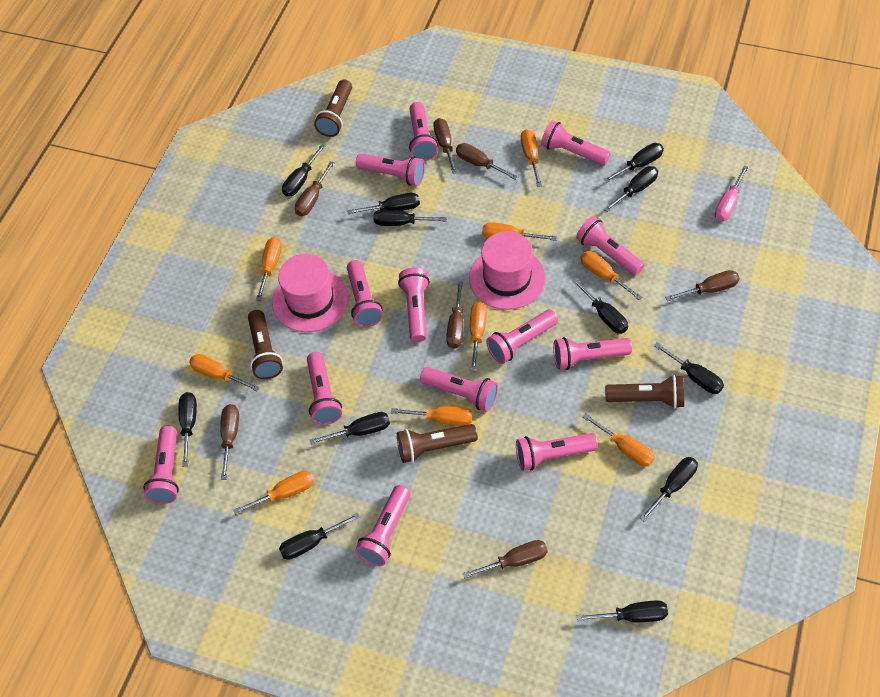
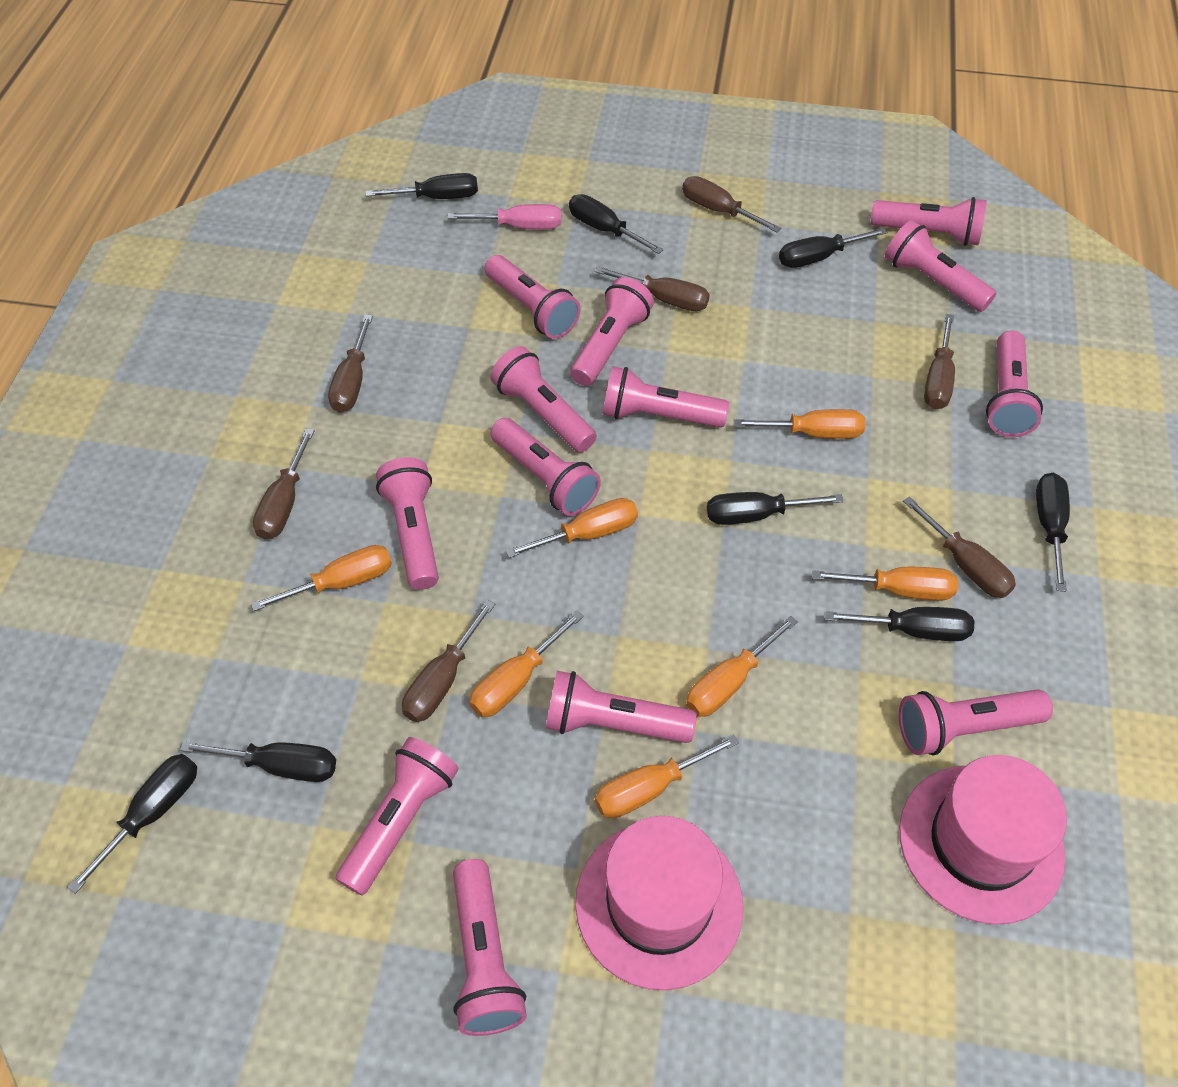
black screwdriver: 12 -> 8
brown flashlight: 4 -> 0
orange screwdriver: 9 -> 7

